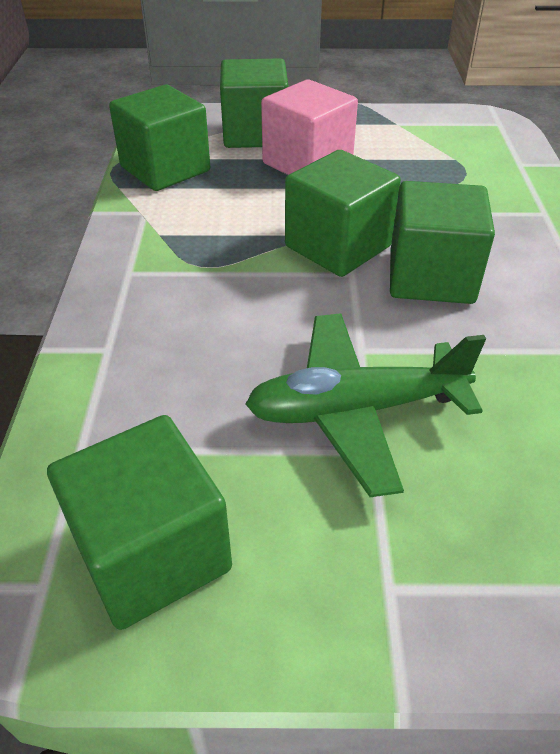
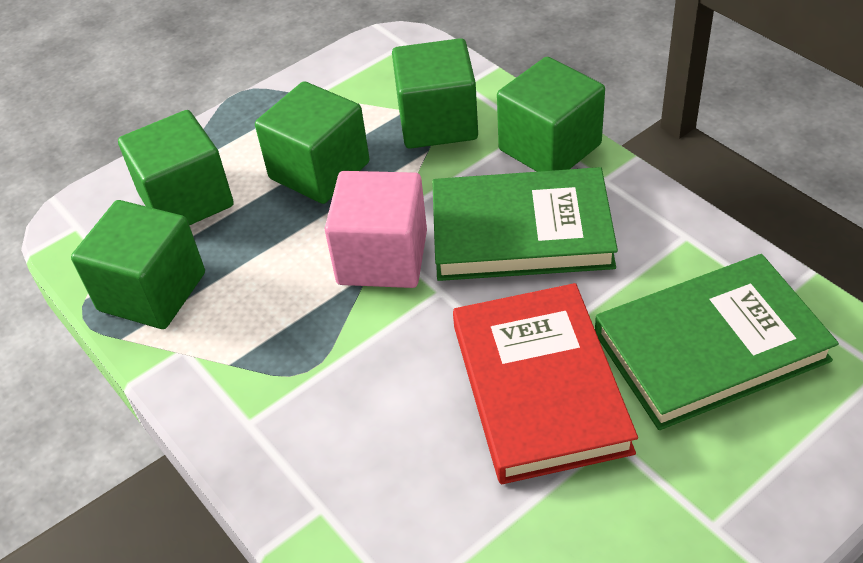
green book: 0 -> 2
green plane: 1 -> 0
red book: 0 -> 1

